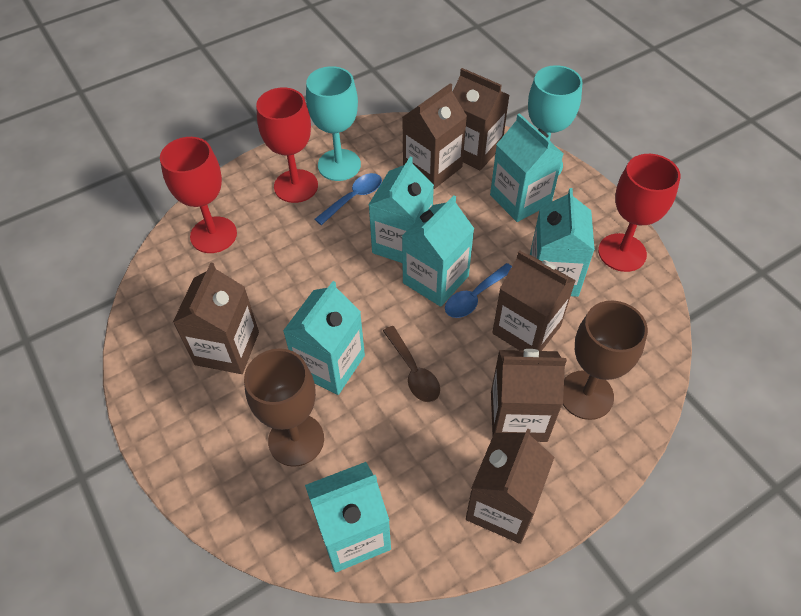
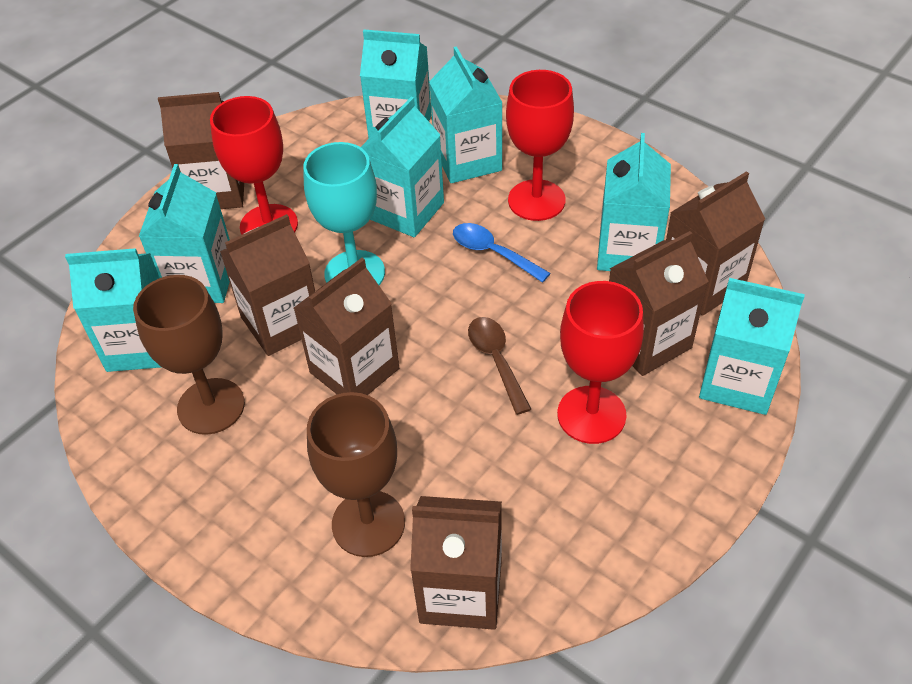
blue spoon: 2 -> 1
turquoise carton: 6 -> 7
turquoise goblet: 2 -> 1

